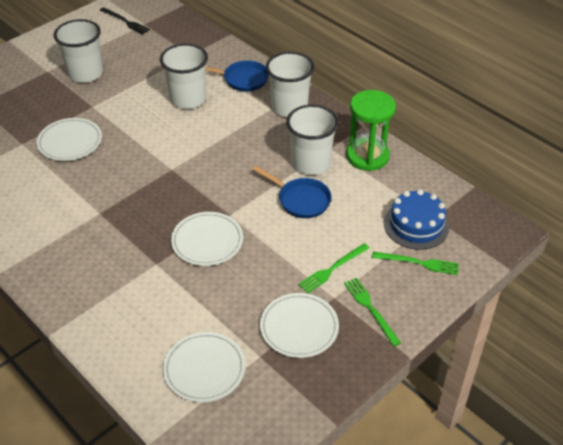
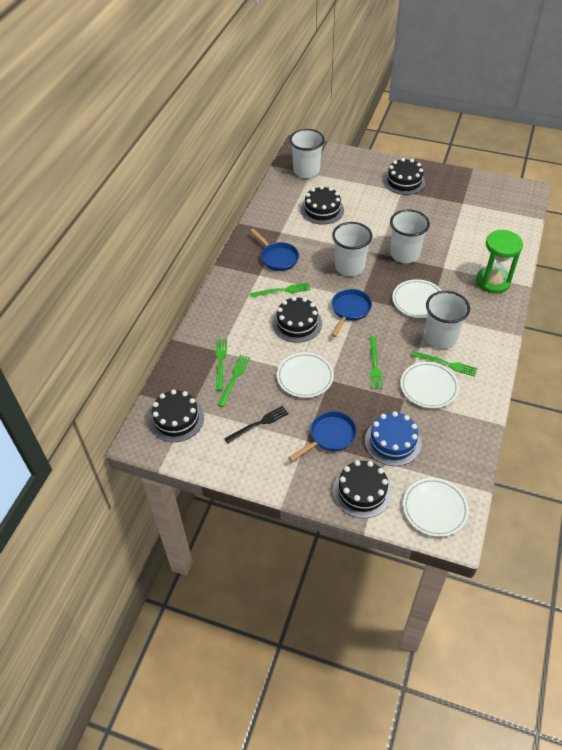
black cake: 0 -> 5
blue pan: 2 -> 3
green fork: 3 -> 5

